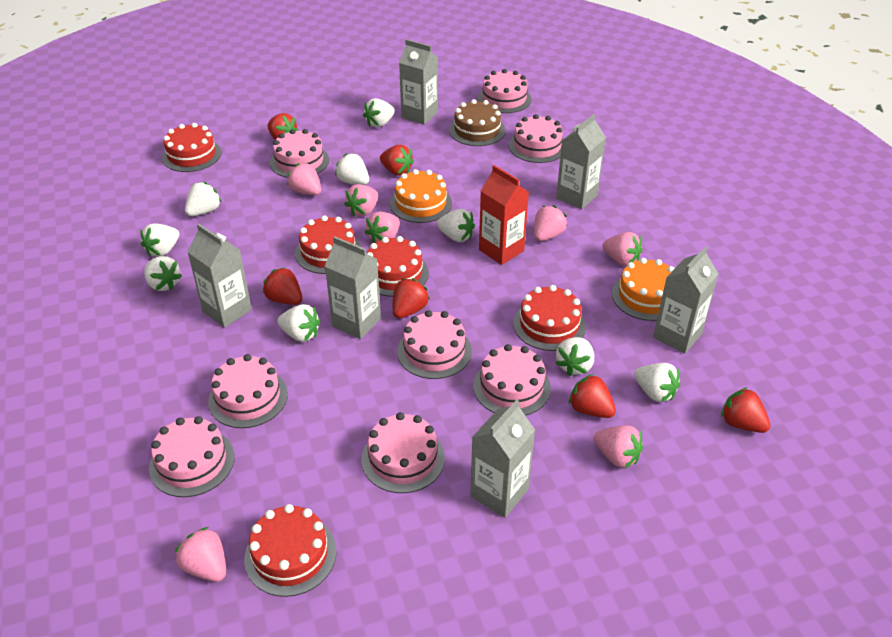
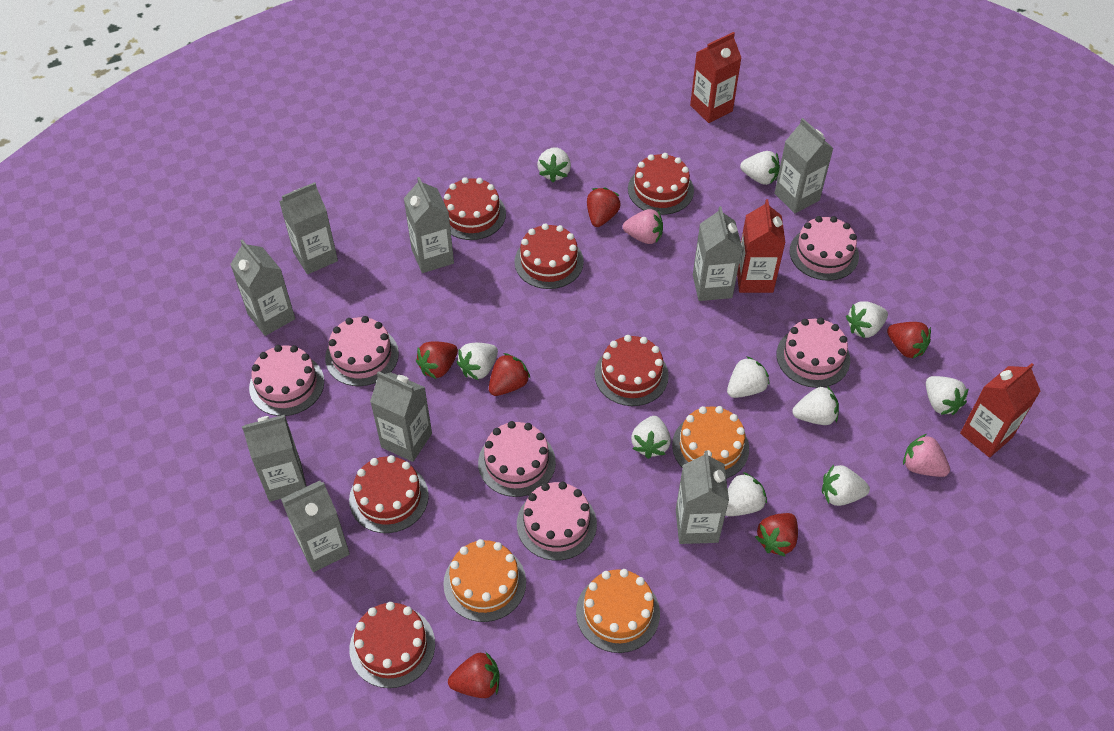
brown cake: 1 -> 0
grey carton: 6 -> 9
orange cake: 2 -> 3
pink cake: 8 -> 6
pink strawberry: 7 -> 2
red cake: 5 -> 6
red carton: 1 -> 3
white strawberry: 9 -> 10

